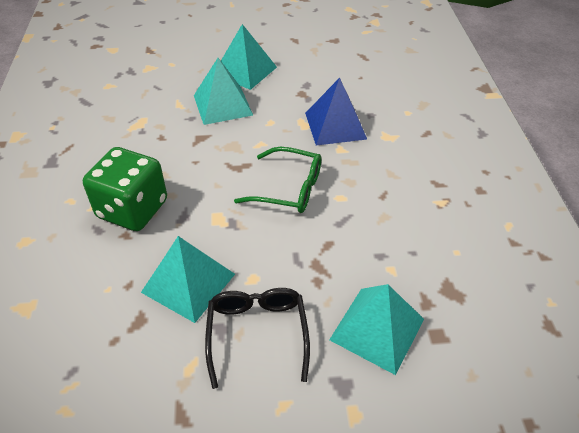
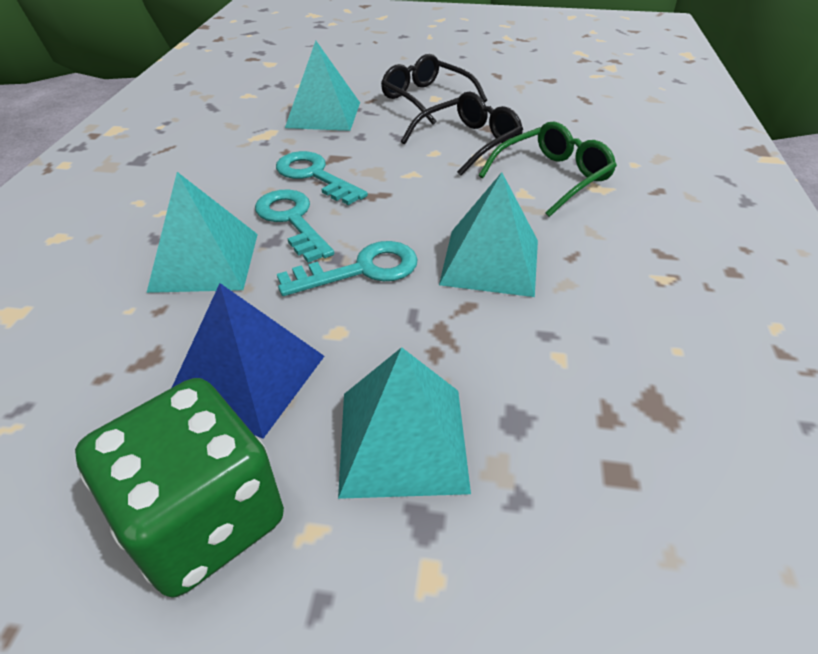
black glasses: 1 -> 2
turquoise key: 0 -> 3

